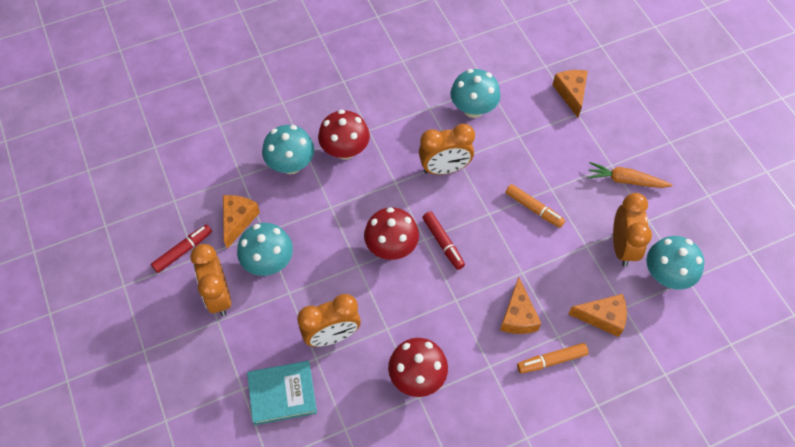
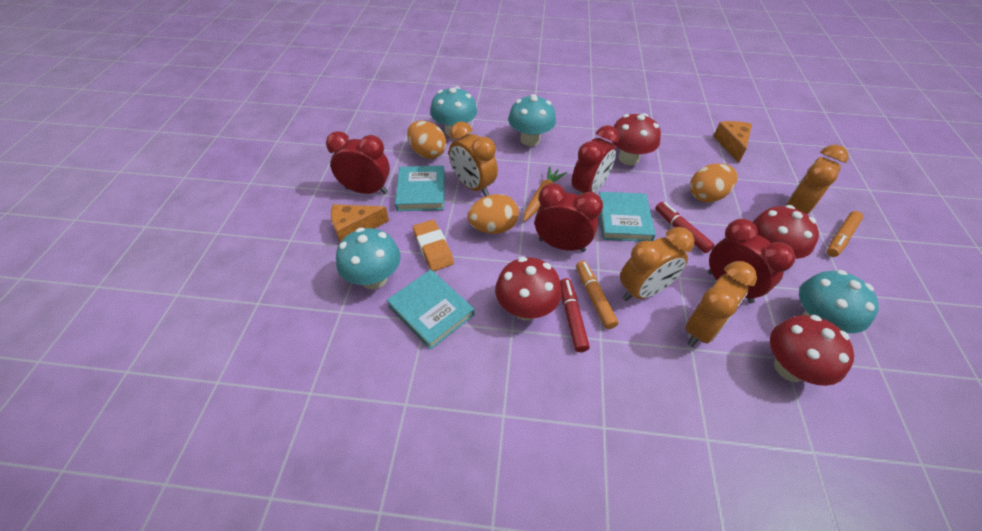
orange cheese: 4 -> 2
orange egg: 0 -> 3
orange eraser: 0 -> 1
red clock: 0 -> 4
red mushroom: 3 -> 4
turquoise book: 1 -> 3

